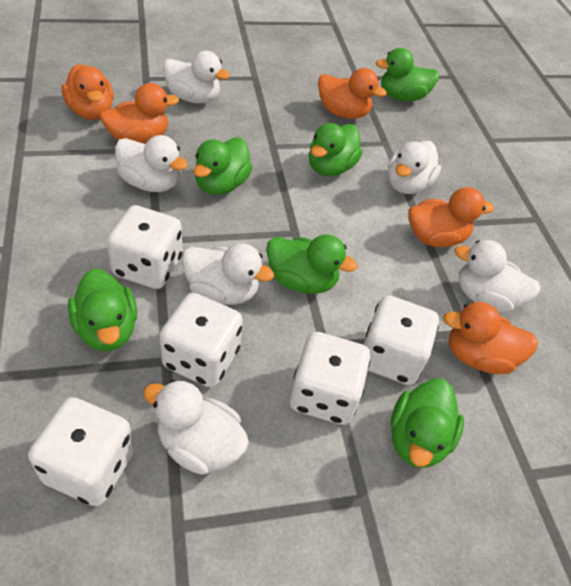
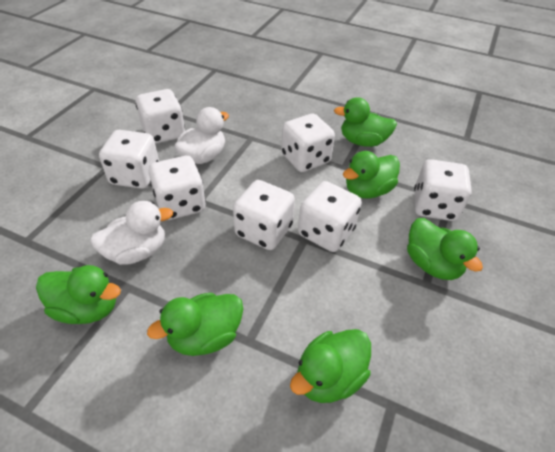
orange duck: 5 -> 0
white dice: 5 -> 7
white duck: 6 -> 2

